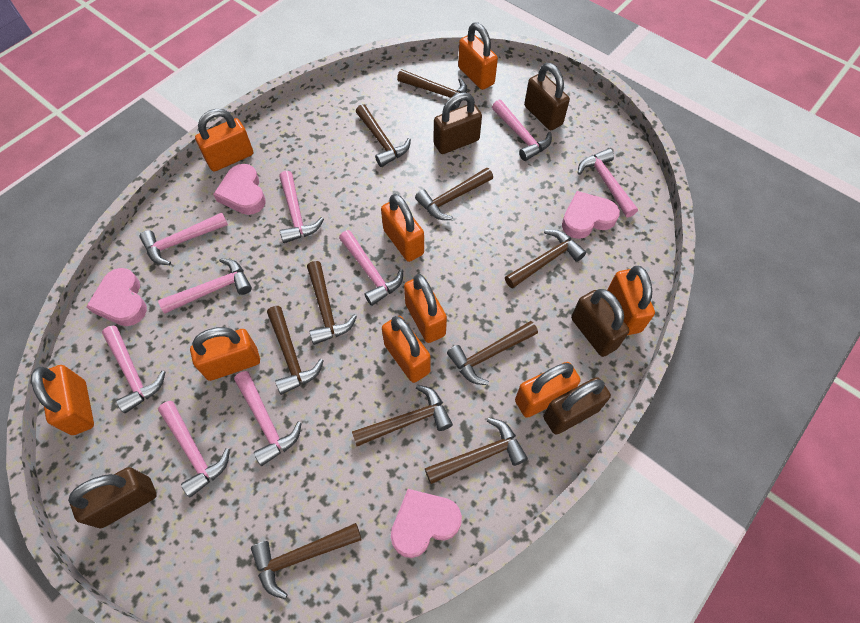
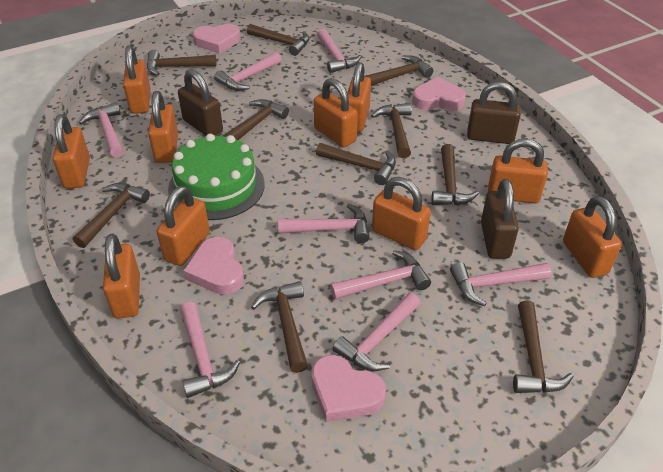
brown padlock: 5 -> 3
green cake: 0 -> 1
orange padlock: 9 -> 10
pink hammer: 9 -> 8

